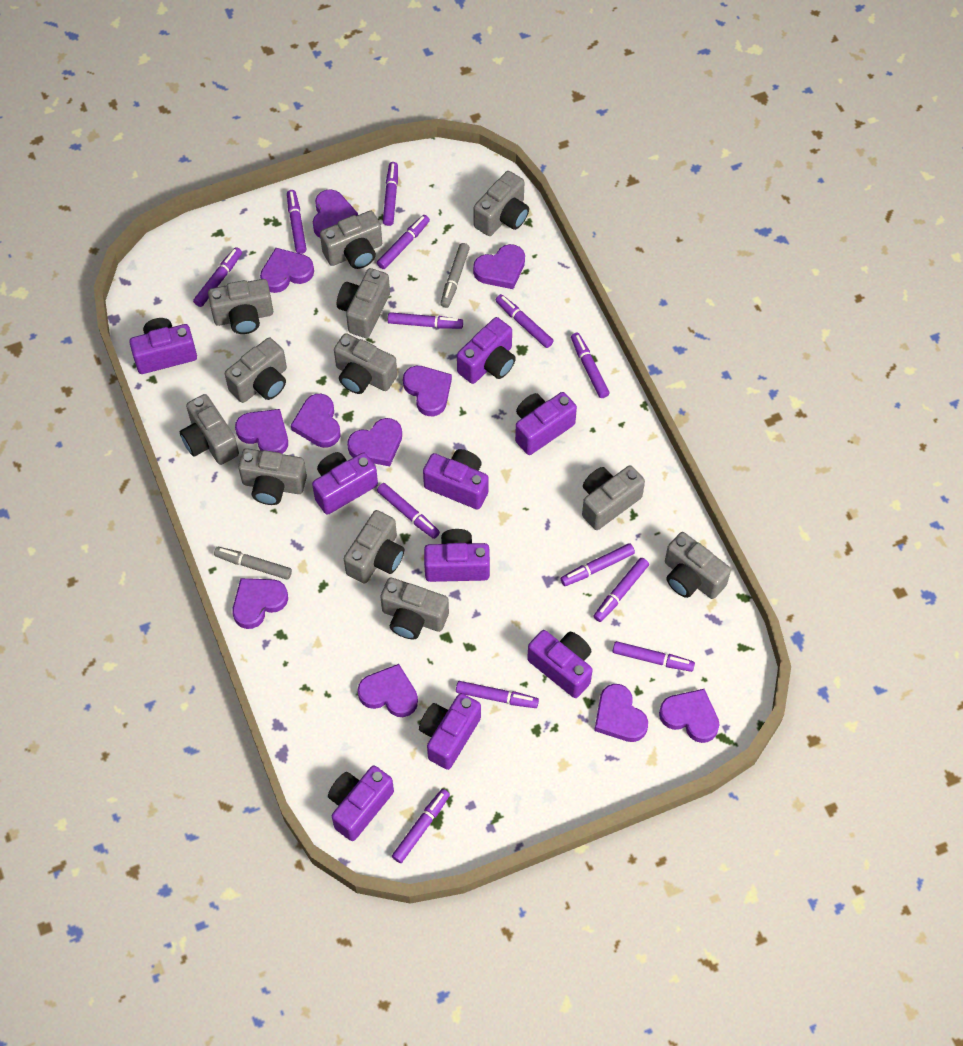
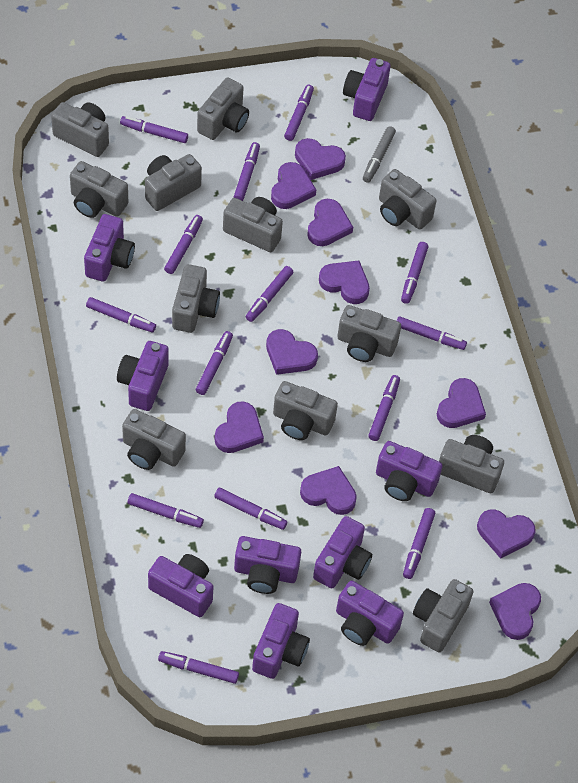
grey marker: 2 -> 1
purple heart: 11 -> 10
purple marker: 13 -> 14

